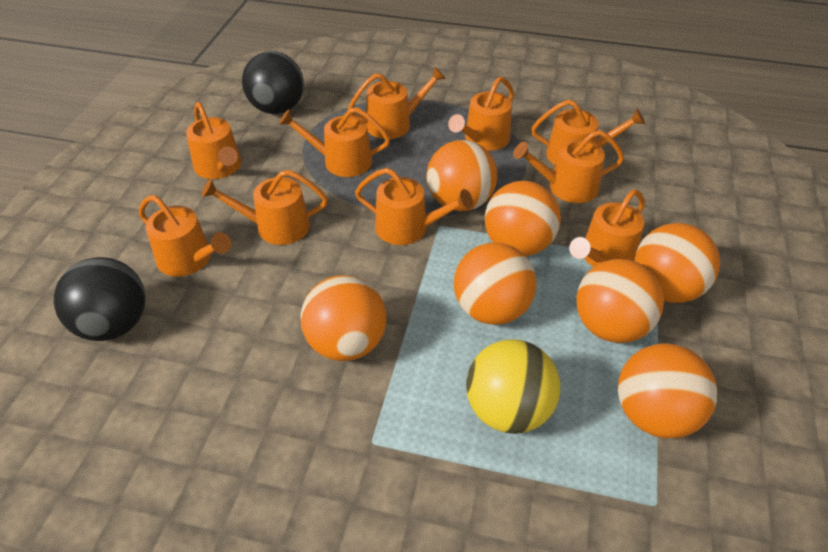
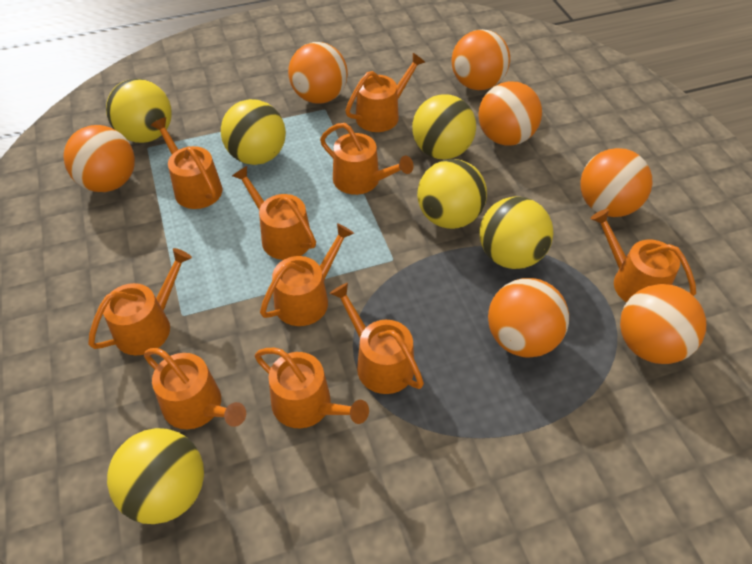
black ball: 2 -> 0
yellow ball: 1 -> 6

